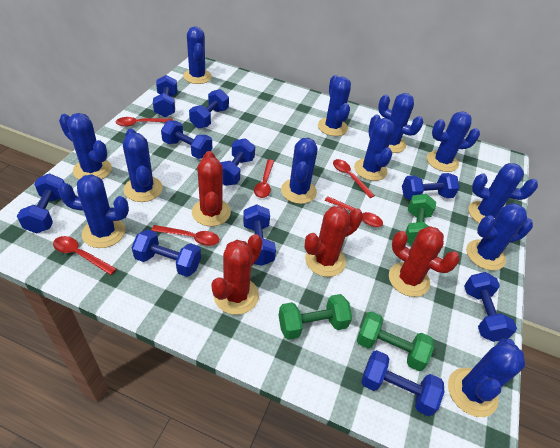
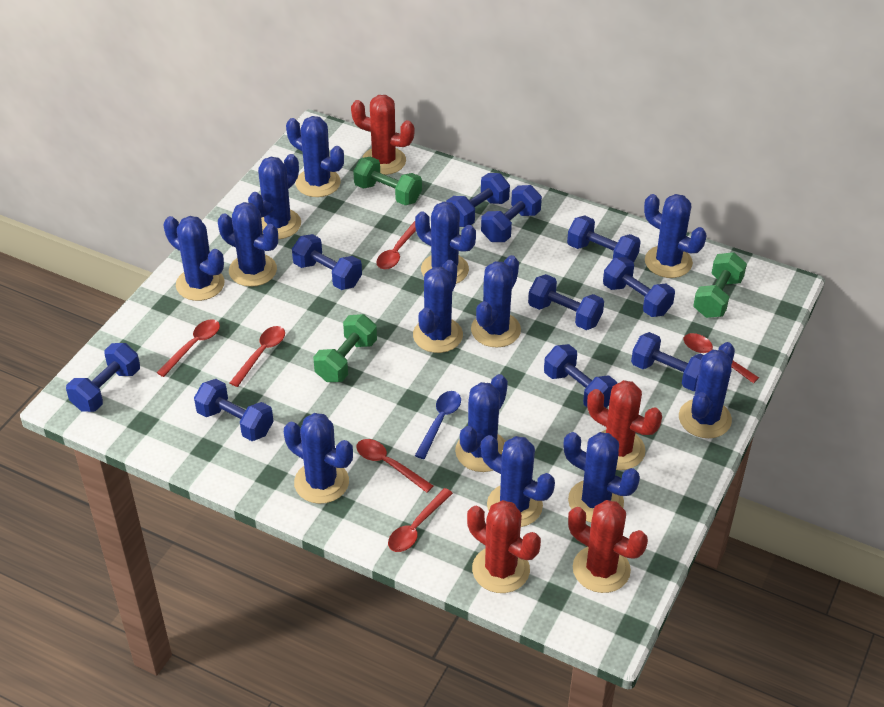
blue cactus: 12 -> 13
blue spoon: 0 -> 1

